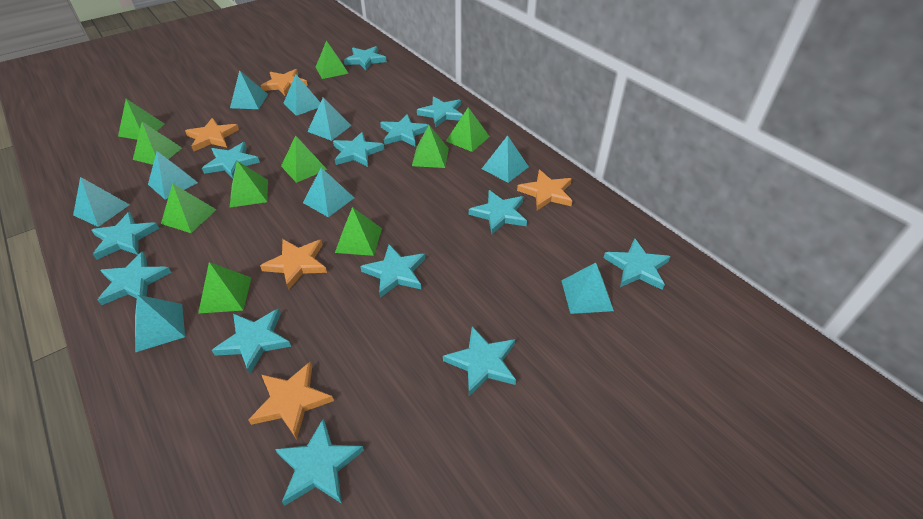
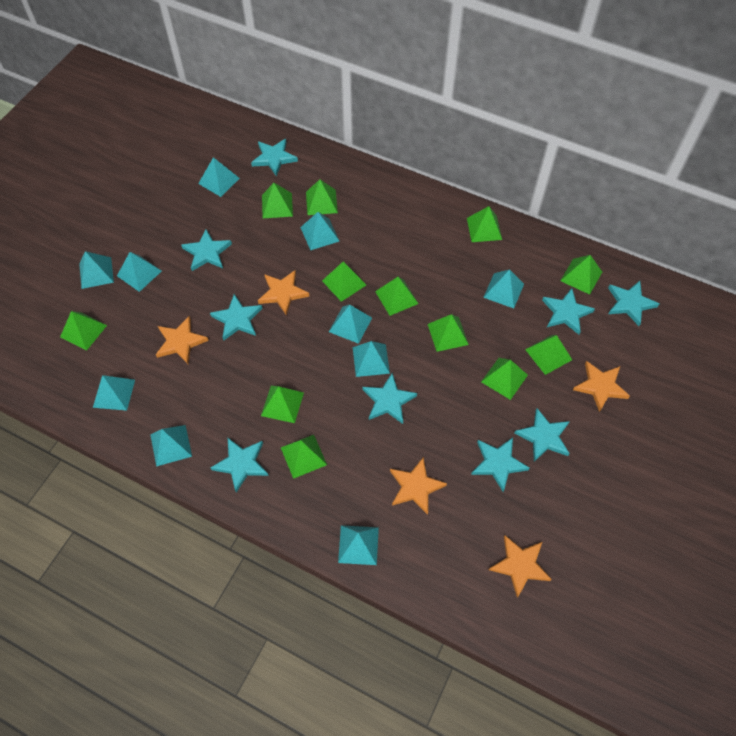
green pyramid: 10 -> 12
turquoise pyramid: 9 -> 10
turquoise star: 13 -> 9

